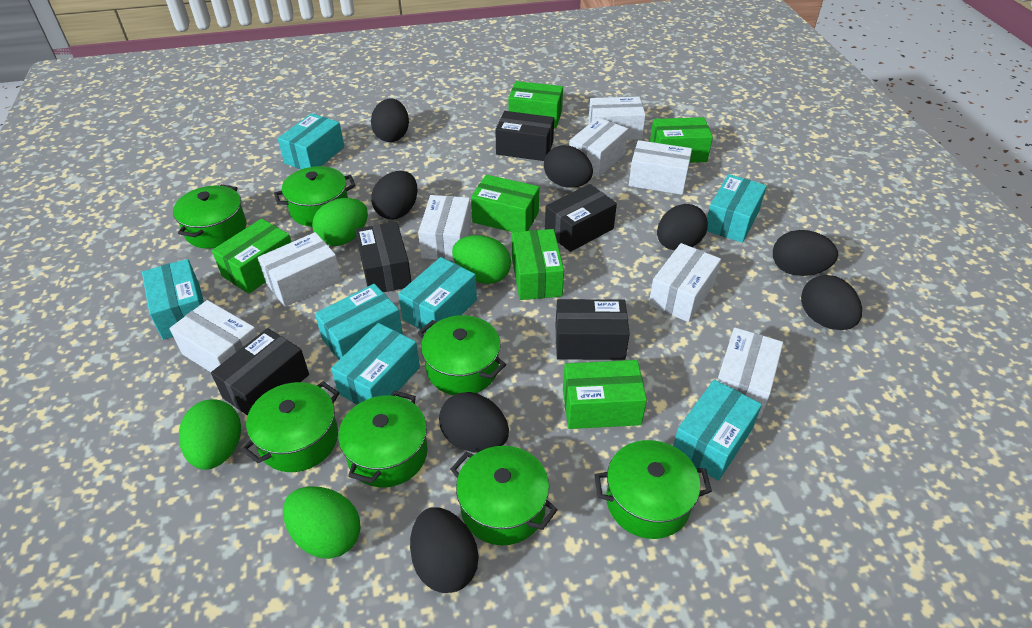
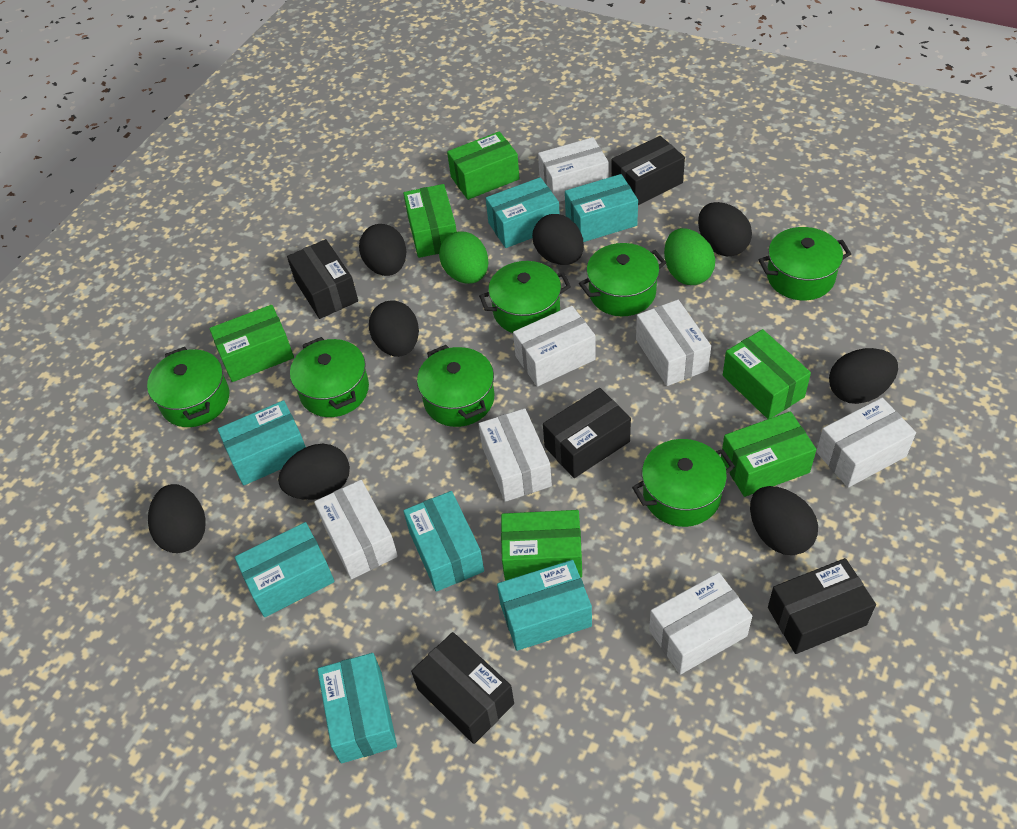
green egg: 4 -> 2
white box: 8 -> 7

